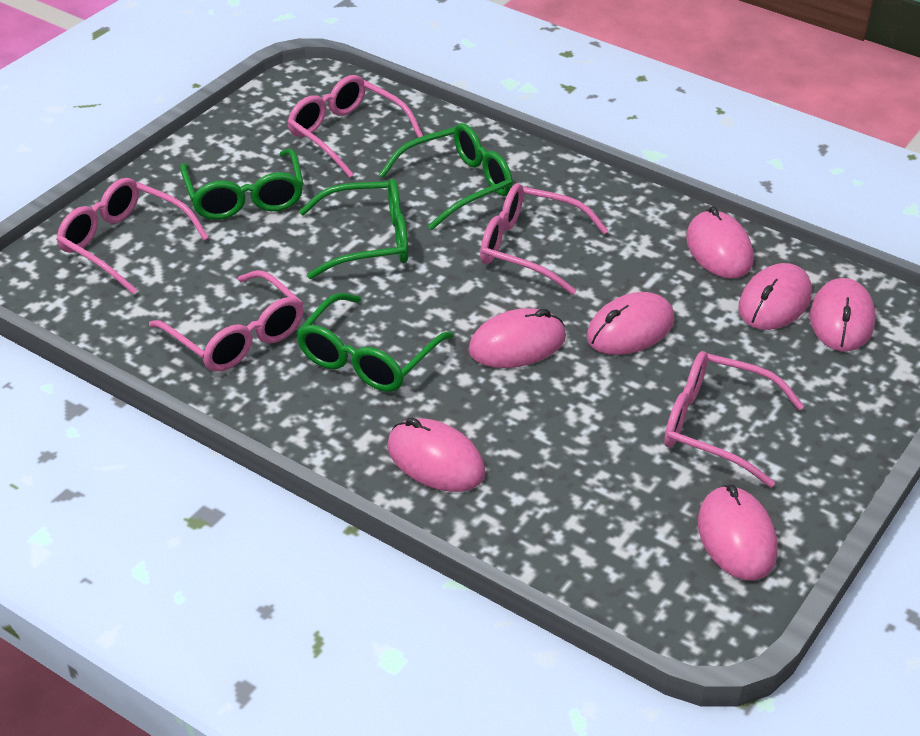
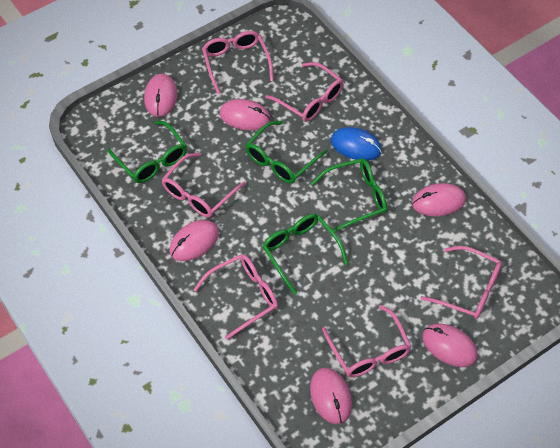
blue mouse: 0 -> 1
pink glasses: 5 -> 6
pink mouse: 7 -> 6

